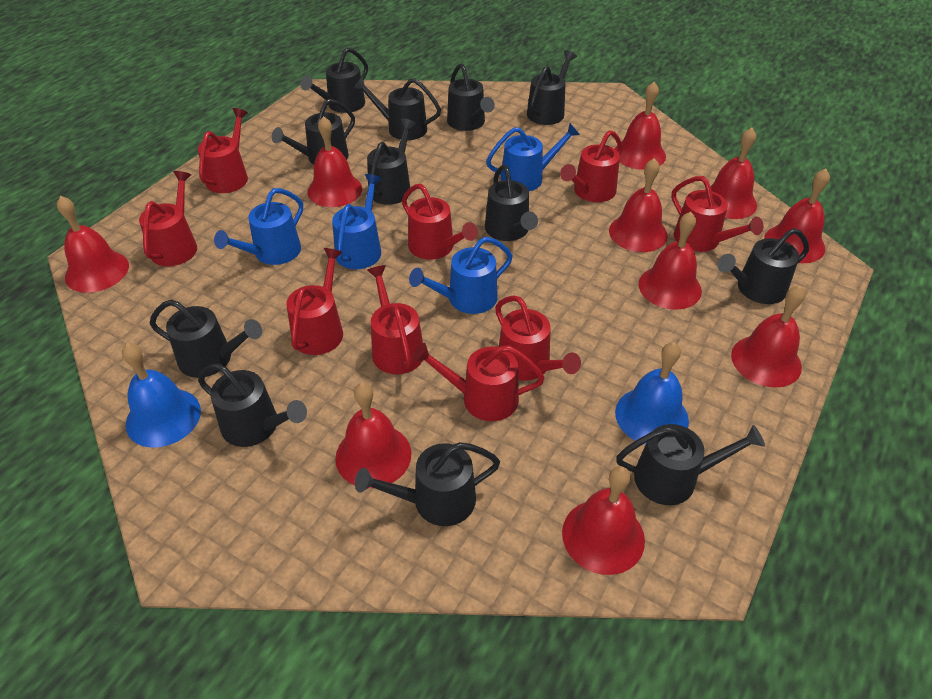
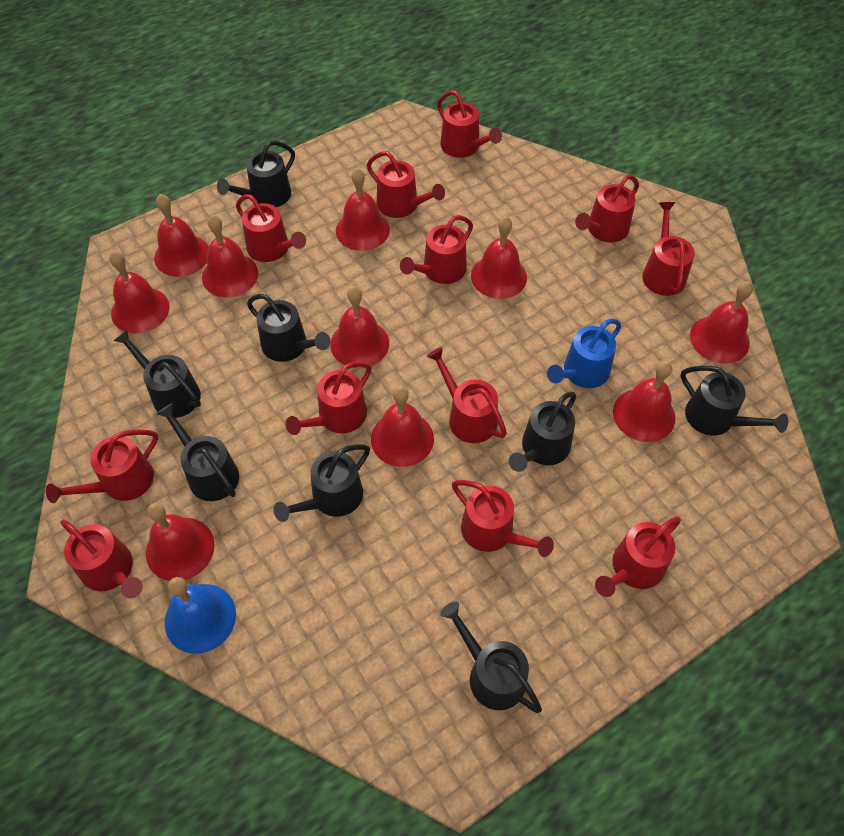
black watering can: 12 -> 8
blue bell: 2 -> 1
blue watering can: 4 -> 1
red watering can: 9 -> 12

